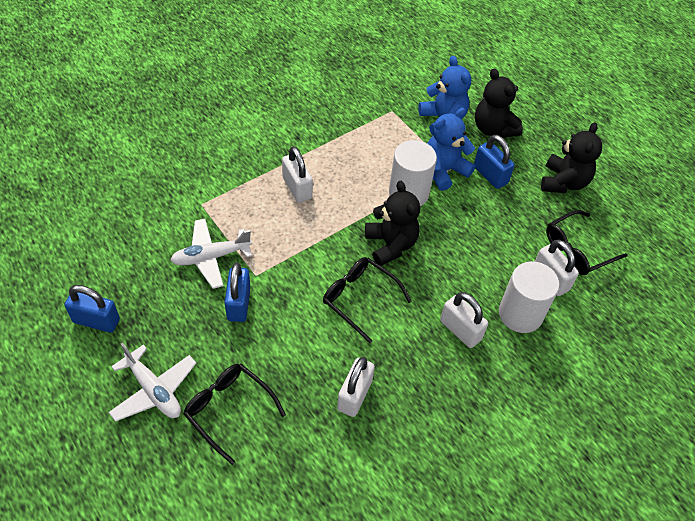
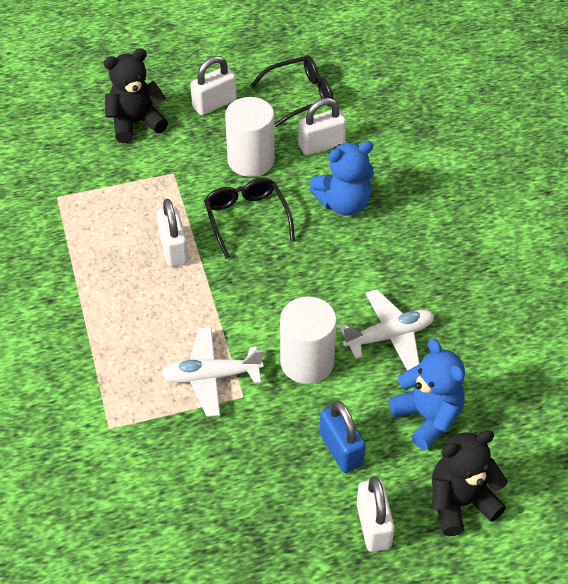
black glasses: 3 -> 2
black teddy bear: 3 -> 2
blue padlock: 3 -> 1

